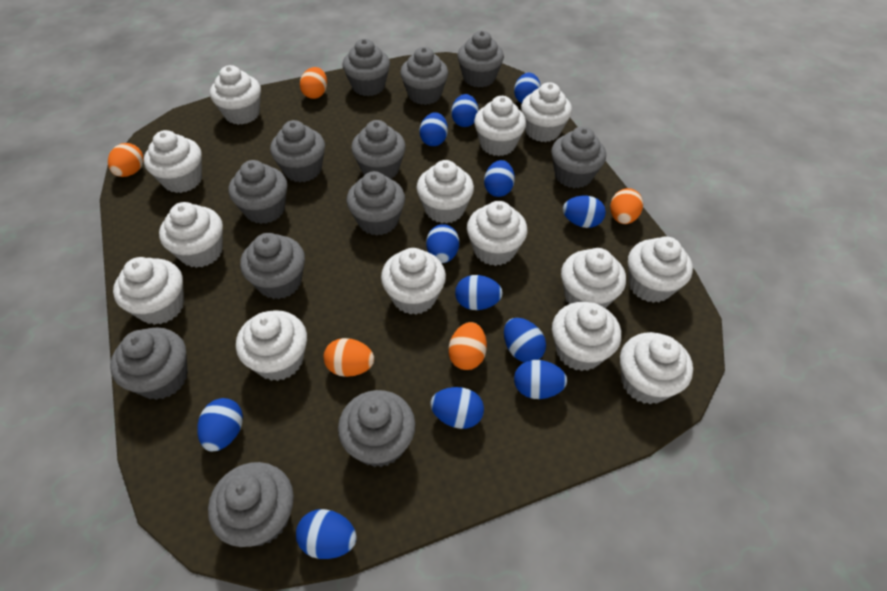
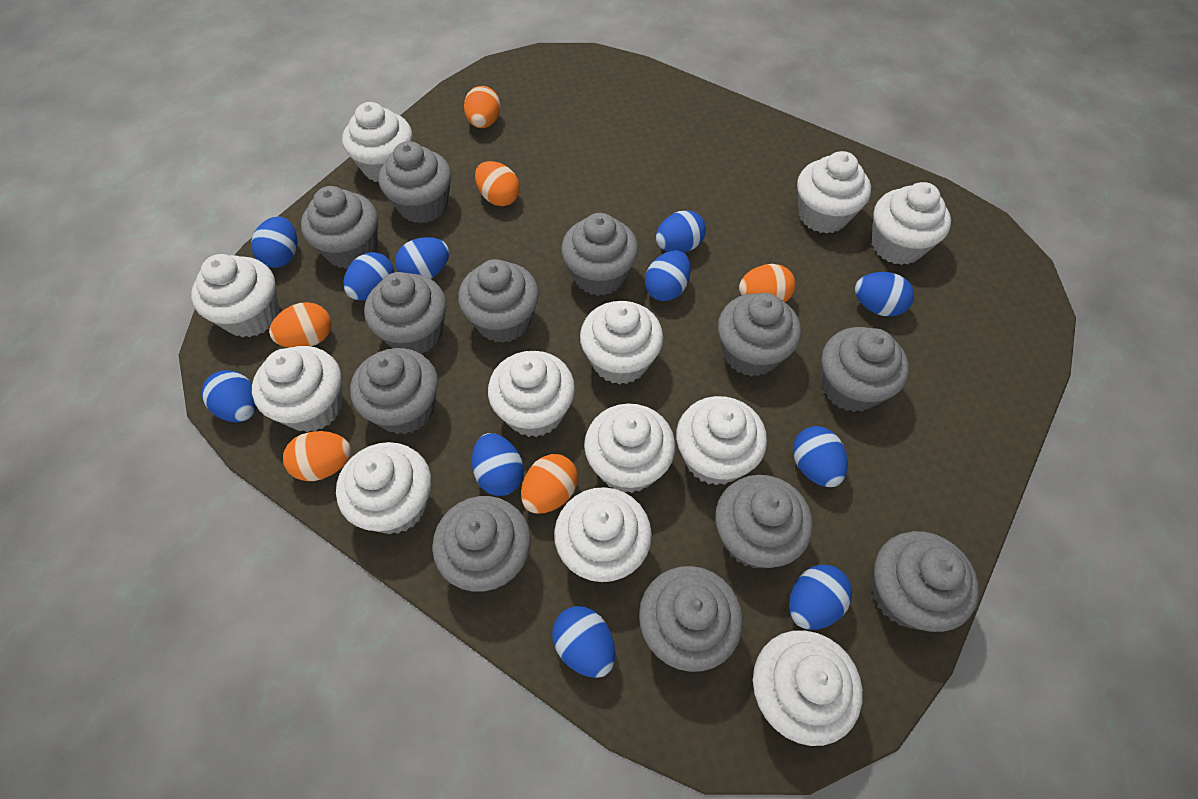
blue egg: 12 -> 11
orange egg: 5 -> 6
white cupcake: 14 -> 12

